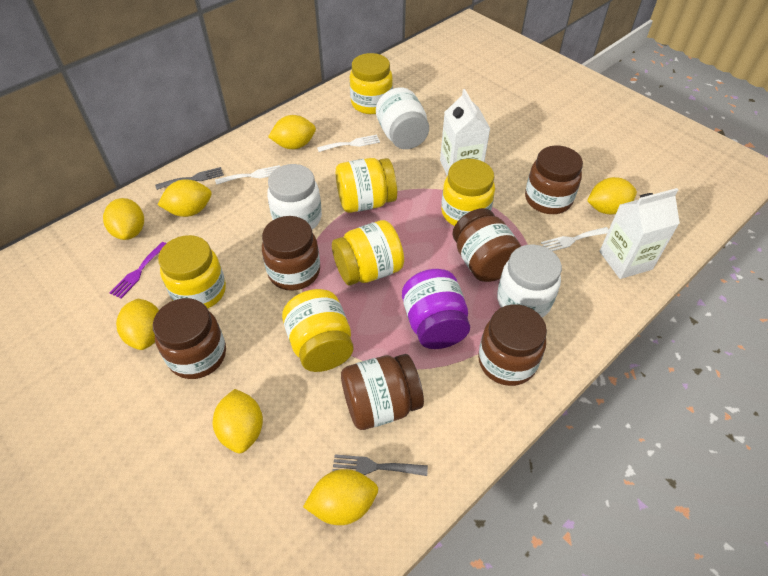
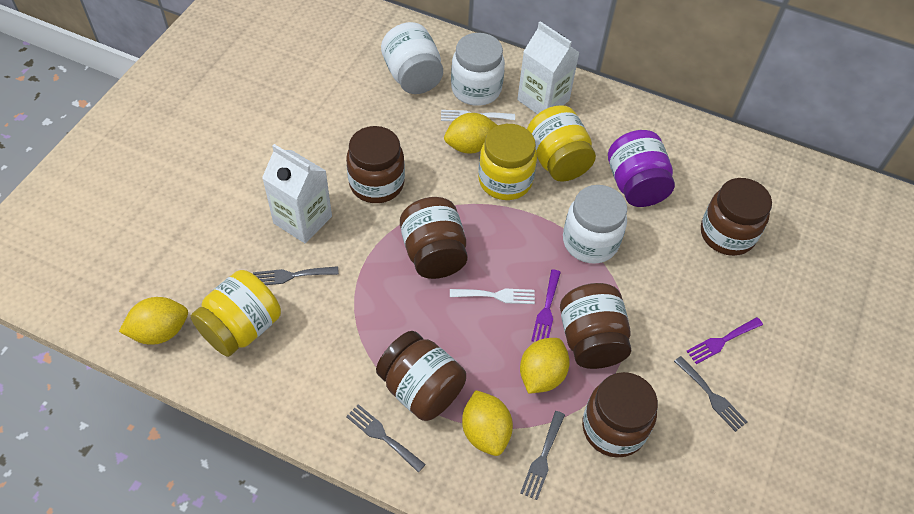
grey fork: 2 -> 4
purple fork: 1 -> 2
white fork: 3 -> 2
yellow jar: 6 -> 3
yellow lemon: 7 -> 4

